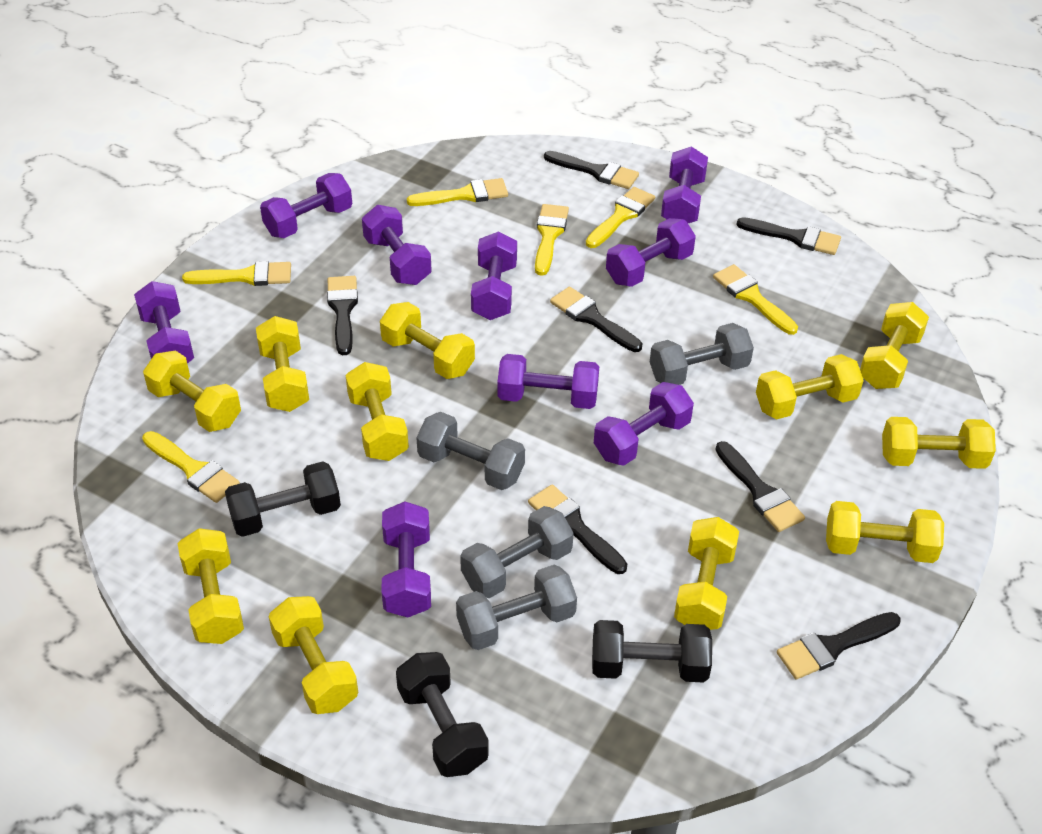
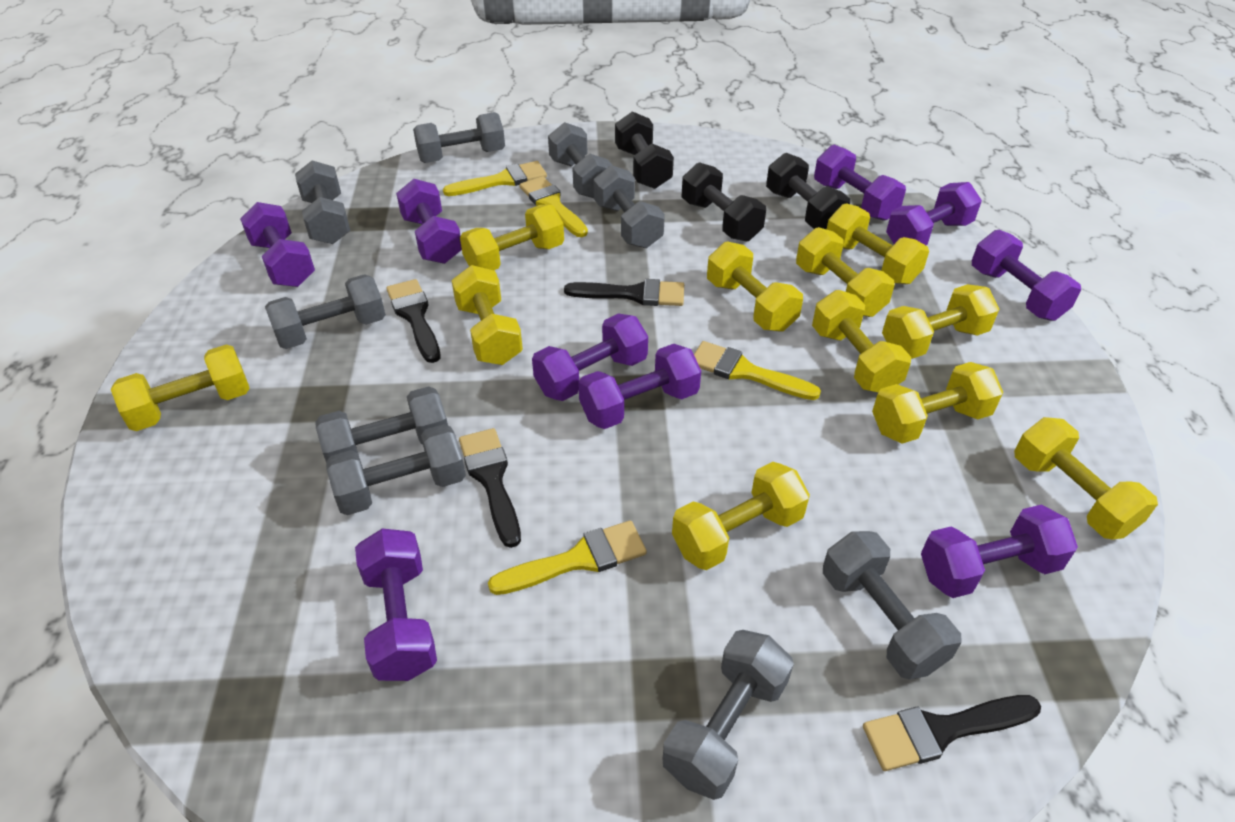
black brush: 7 -> 4
grey dumbbell: 4 -> 9
yellow brush: 6 -> 4

